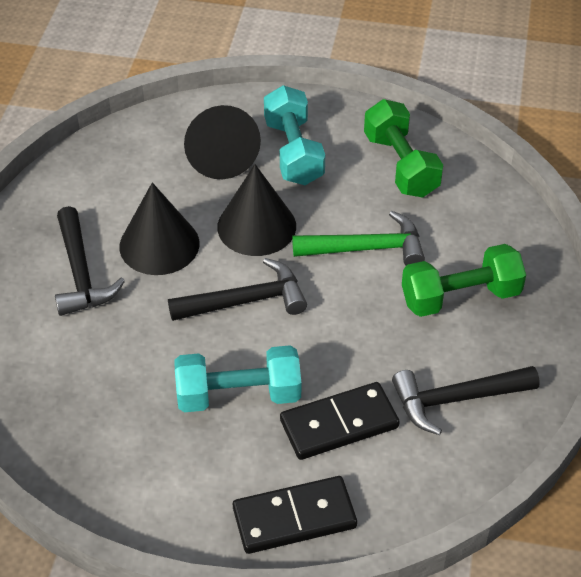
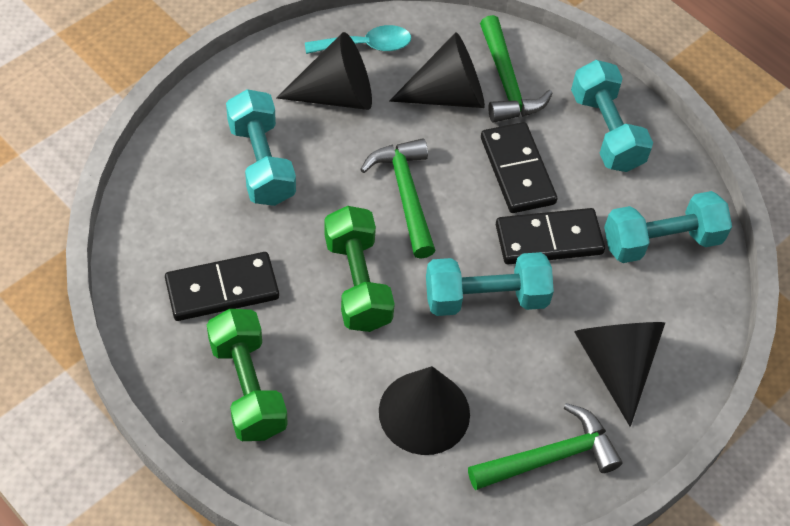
black cone: 3 -> 4
black domino: 2 -> 3
black hammer: 3 -> 0
green hammer: 1 -> 3
turquoise dumbbell: 2 -> 4
turquoise spoon: 0 -> 1

